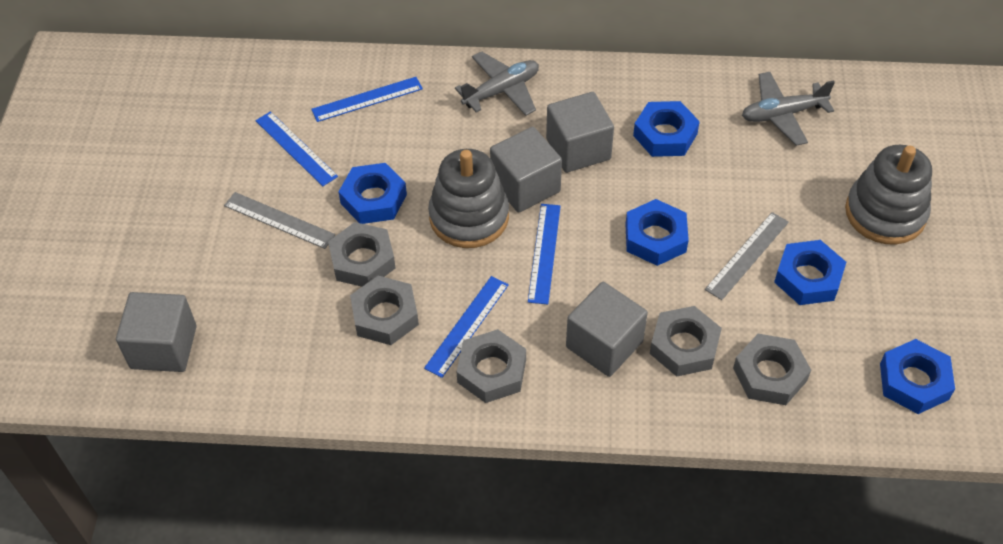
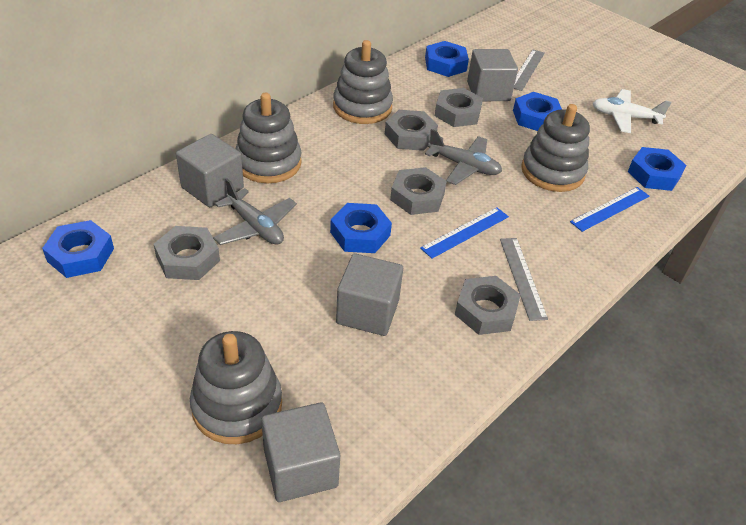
blue ruler: 4 -> 2
grey stacking toy: 2 -> 4
white plane: 0 -> 1

